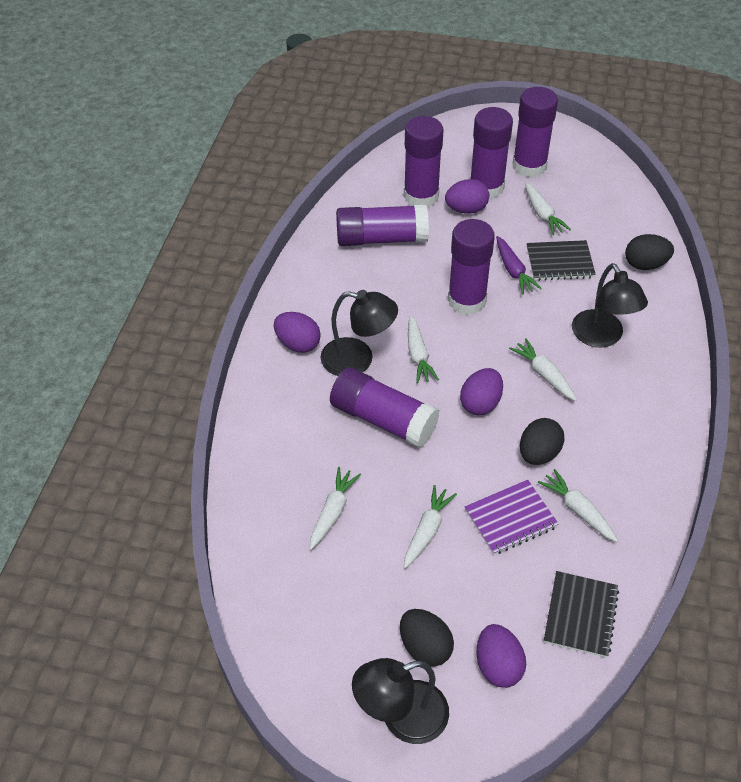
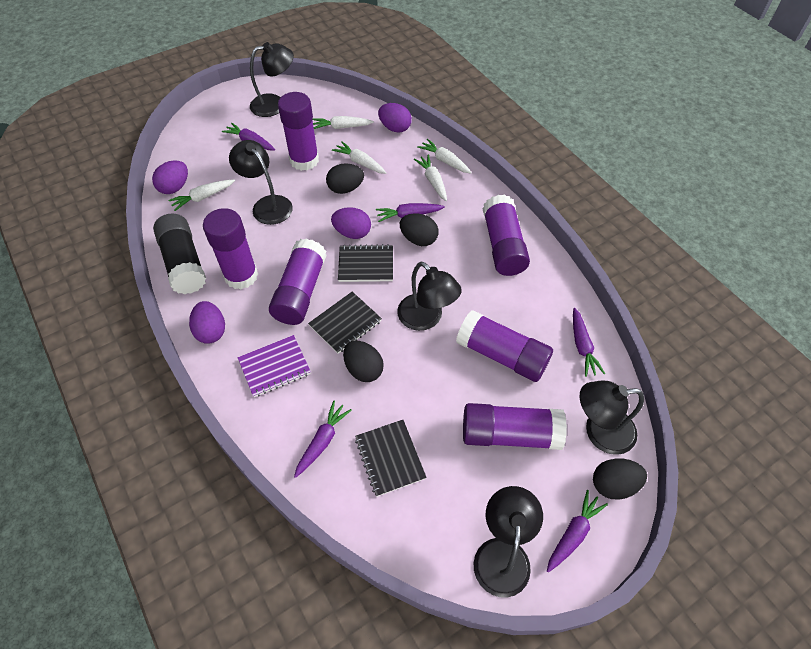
black egg: 3 -> 4
black glue stick: 0 -> 1
black lamp: 3 -> 5
black notebook: 2 -> 3
purple carrot: 1 -> 5
white carrot: 6 -> 5

